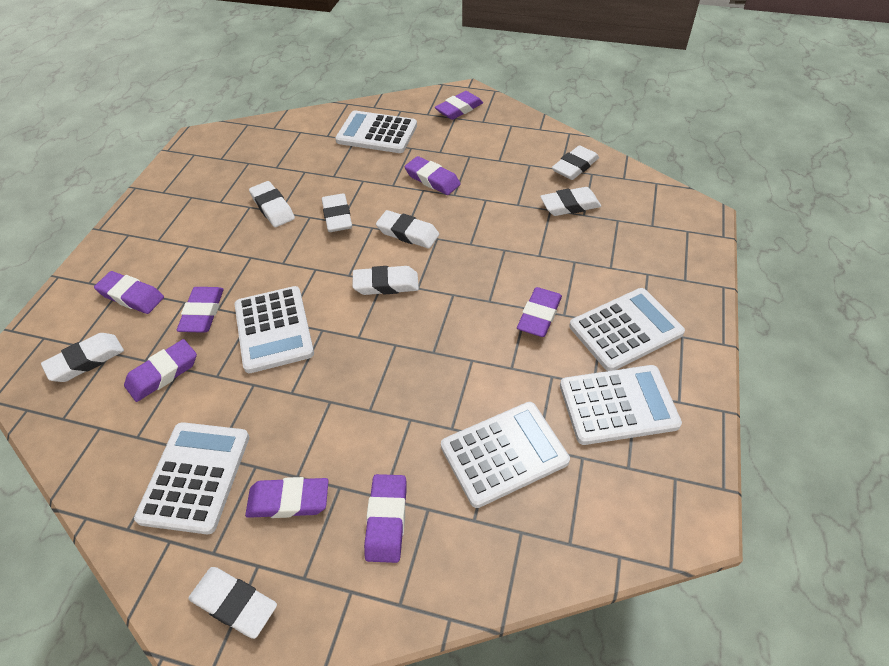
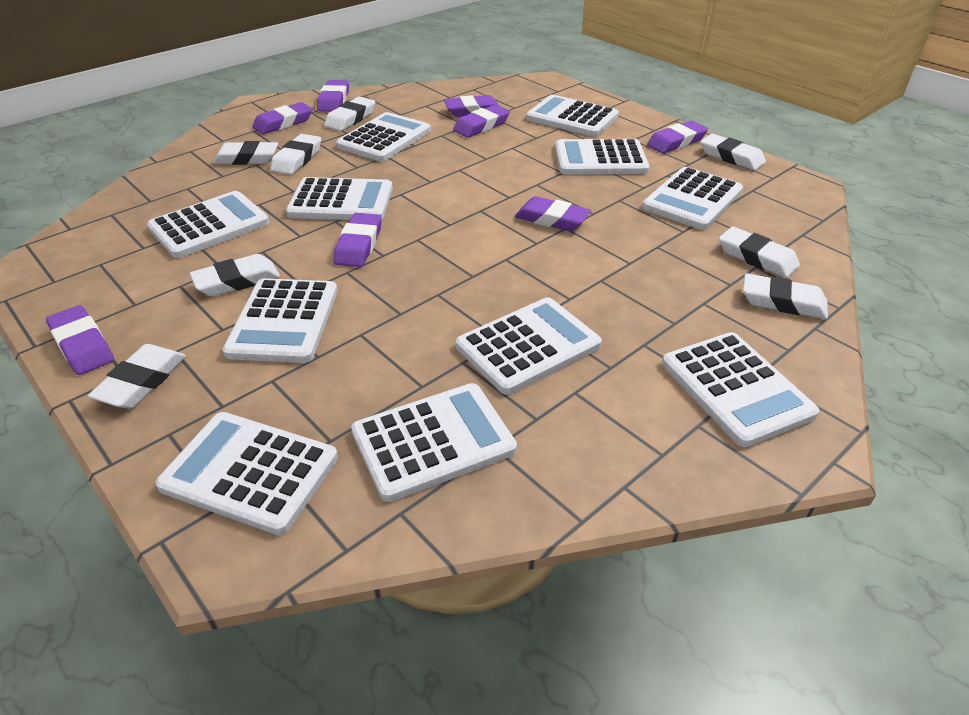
white calculator: 6 -> 11

